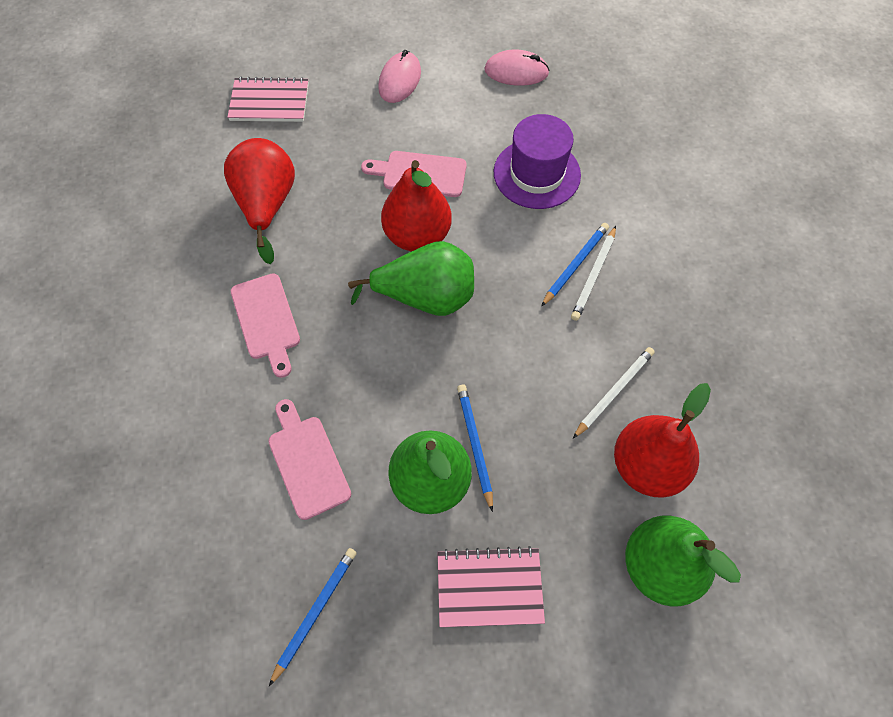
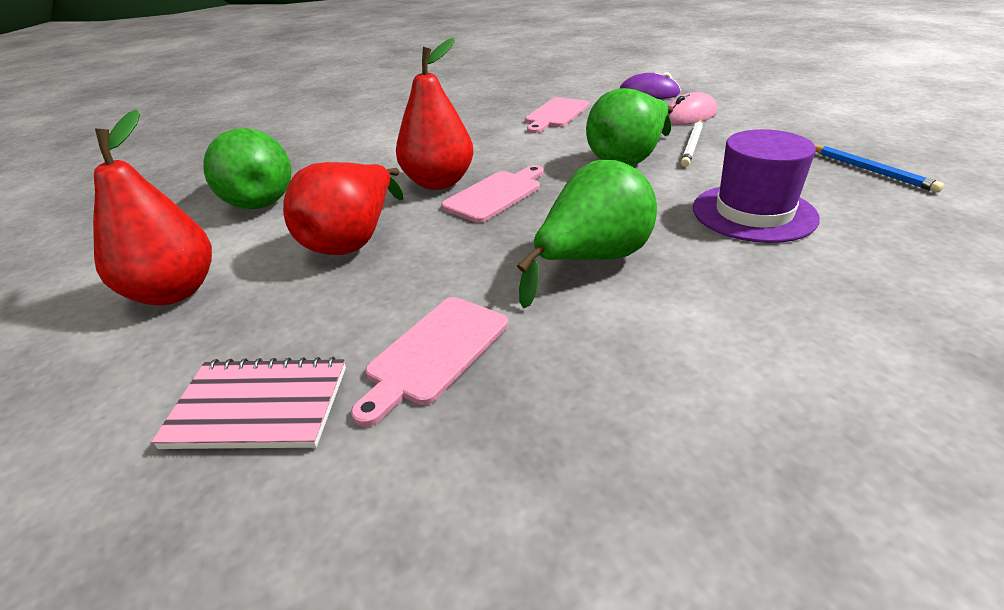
blue pencil: 3 -> 1
pink mouse: 2 -> 1
pink notebook: 2 -> 1
purple mouse: 0 -> 1
white pencil: 2 -> 1

